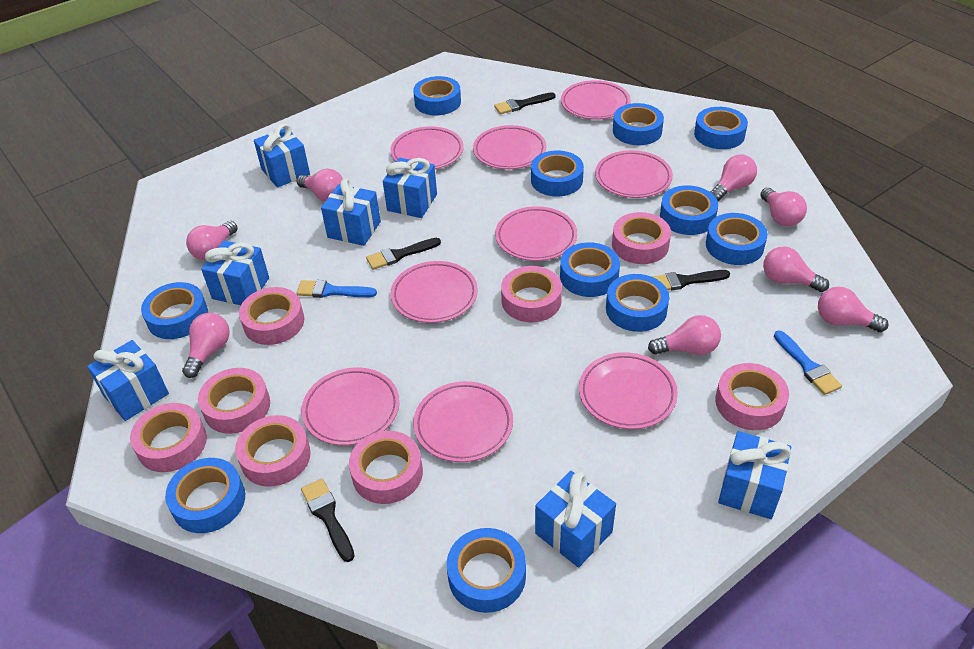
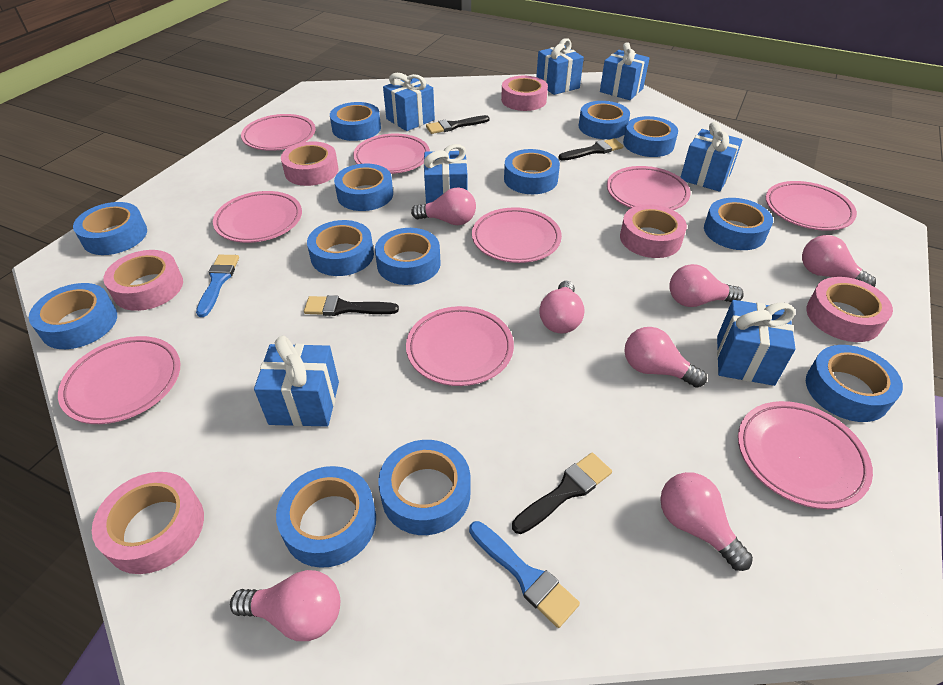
blue tape: 11 -> 13
pink light bulb: 8 -> 7
pink tape: 8 -> 6

